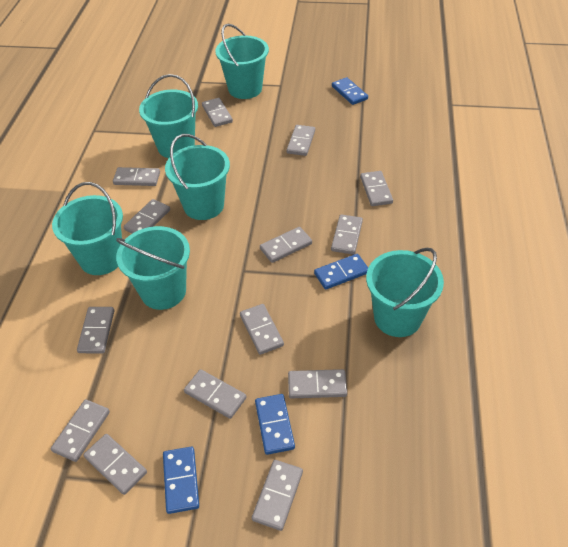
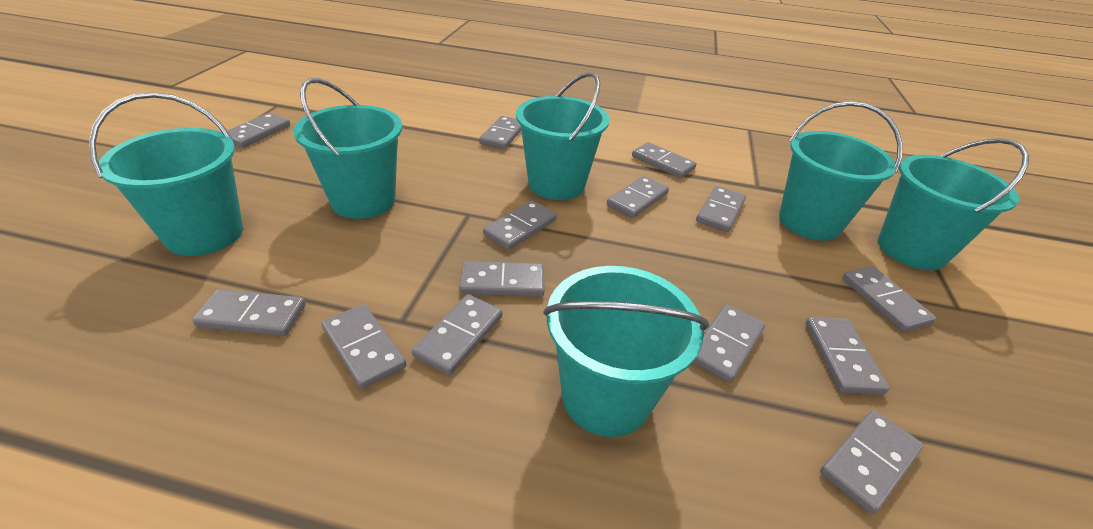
blue domino: 4 -> 0

